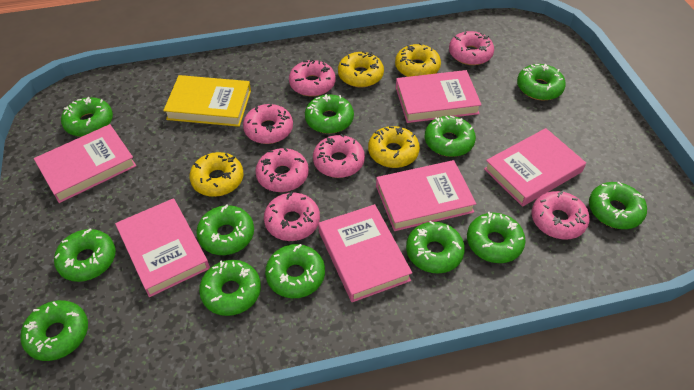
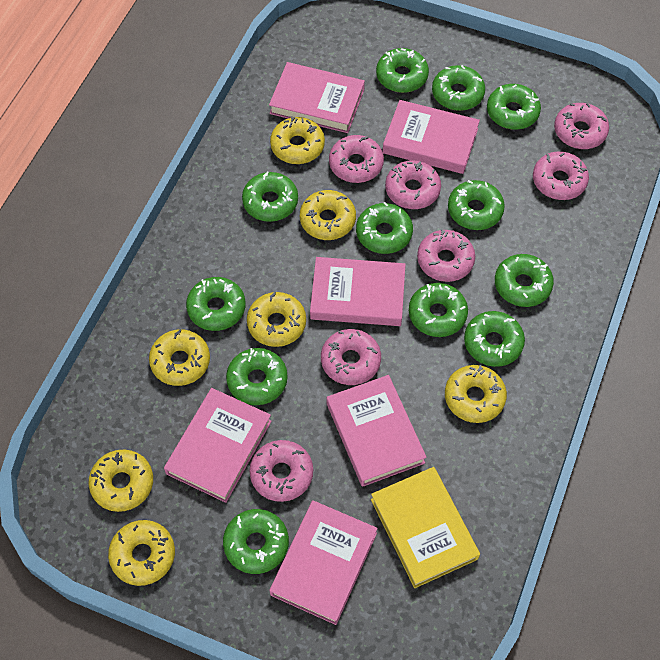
yellow donut: 4 -> 7

